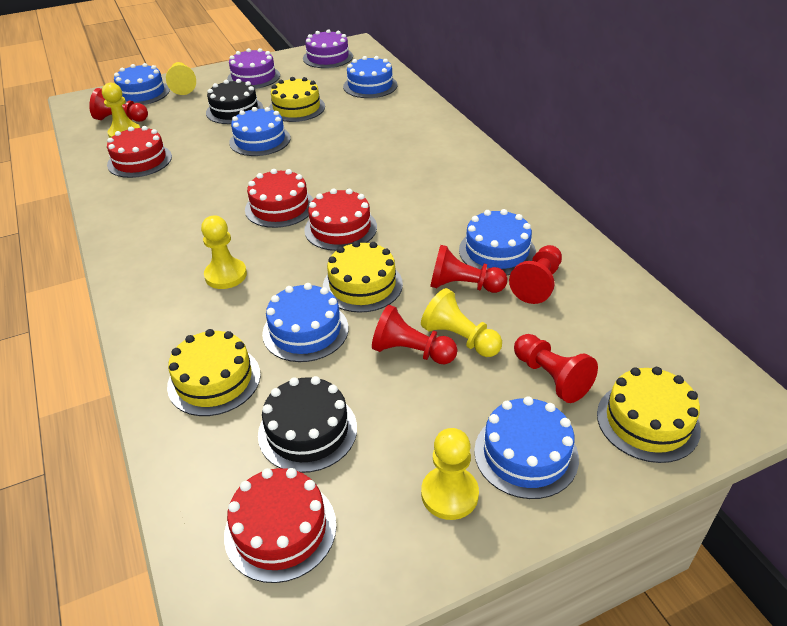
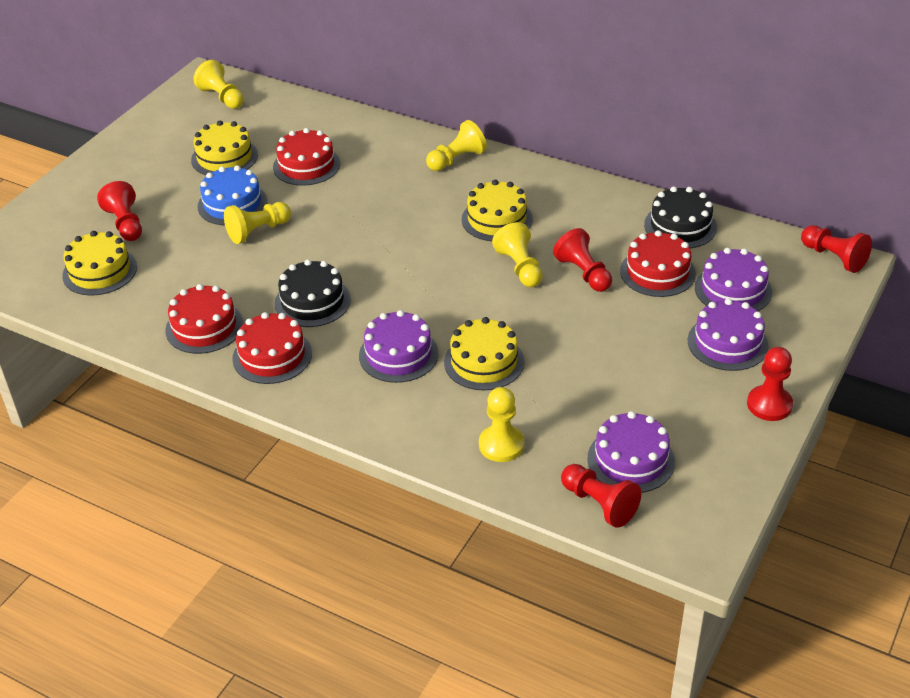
blue cake: 6 -> 1
purple cake: 2 -> 4

